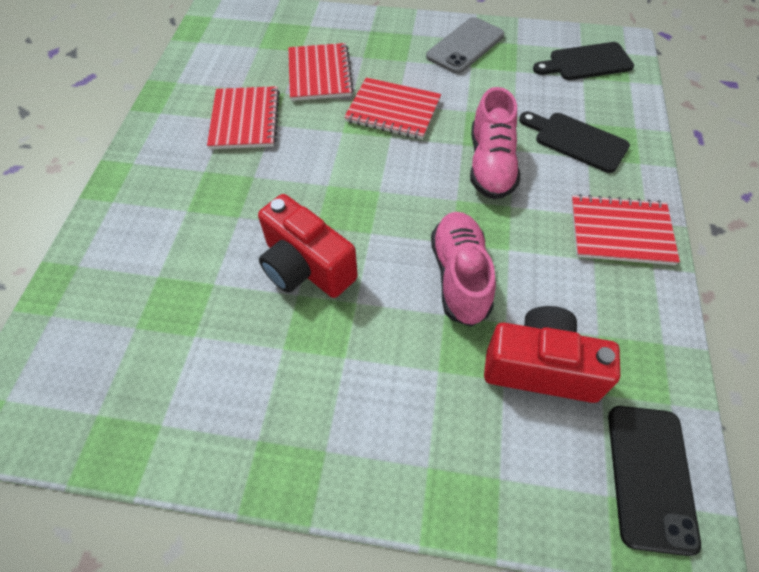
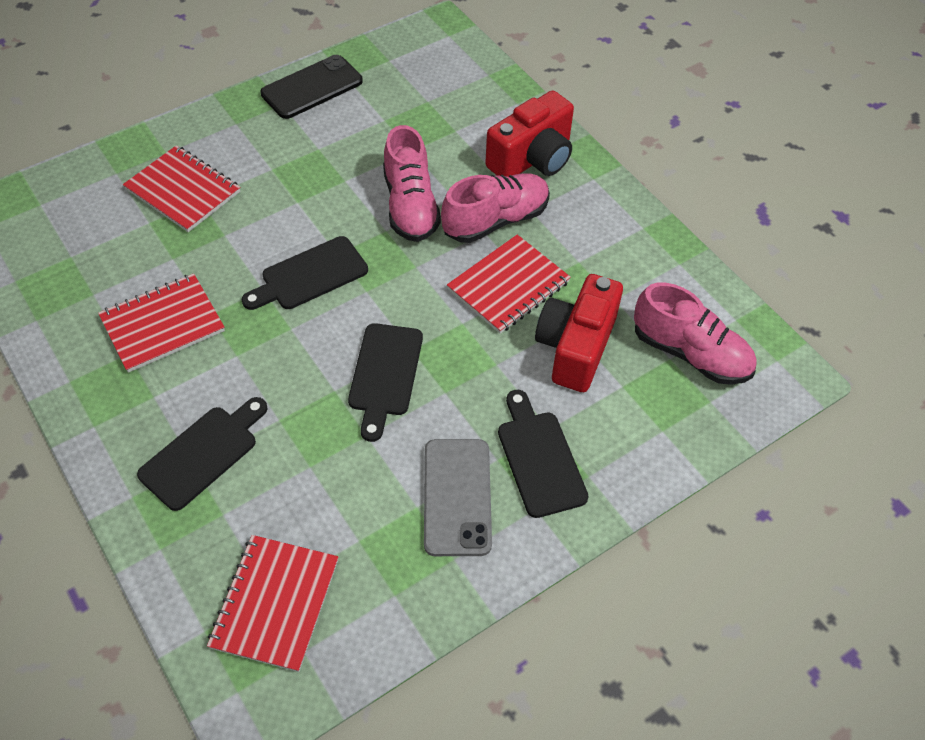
black cutting board: 2 -> 4
pink shoe: 2 -> 3

